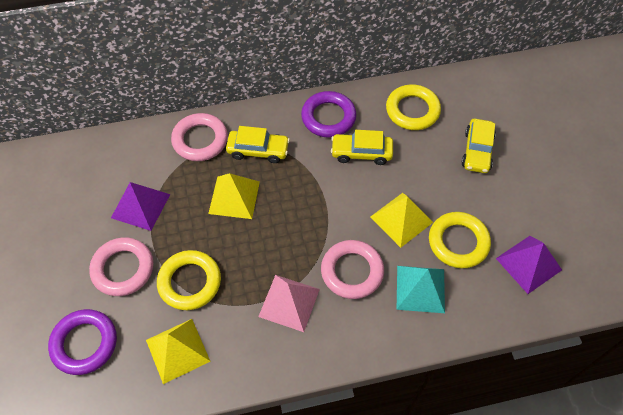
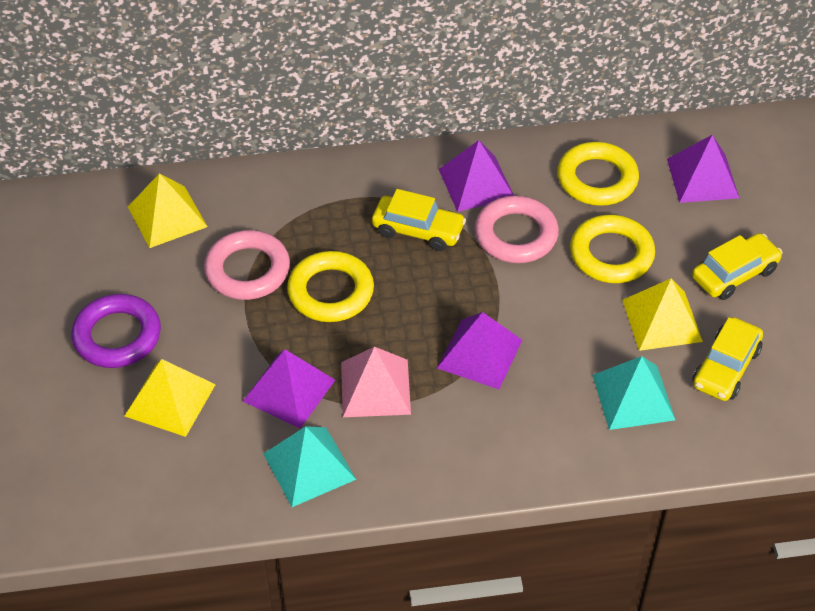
pink ring: 3 -> 2
purple pyramid: 2 -> 4
purple ring: 2 -> 1
turquoise pyramid: 1 -> 2

